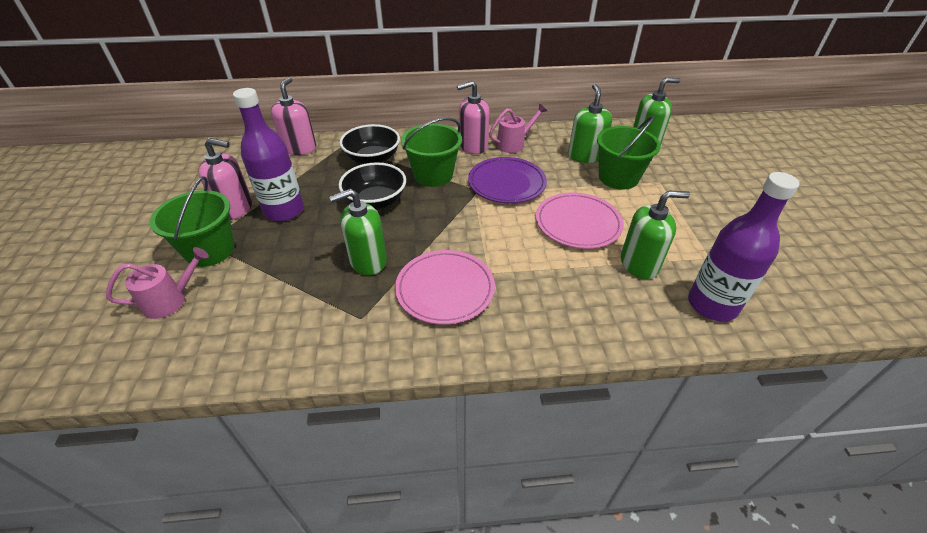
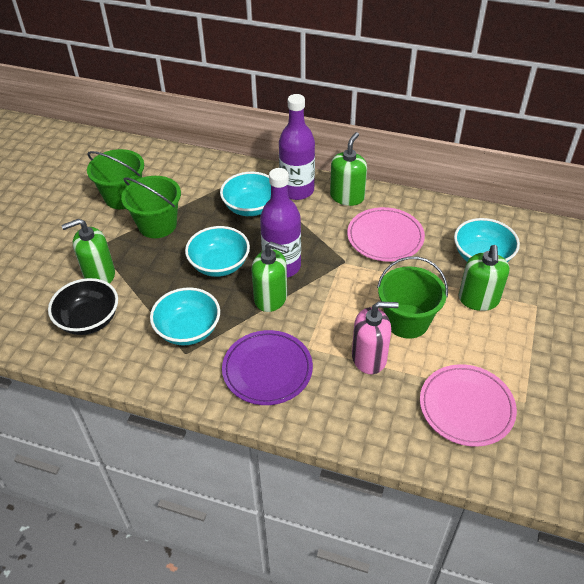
black bowl: 2 -> 1
pink soap dispenser: 3 -> 1
pink watering can: 2 -> 0
turquoise bowl: 0 -> 4

